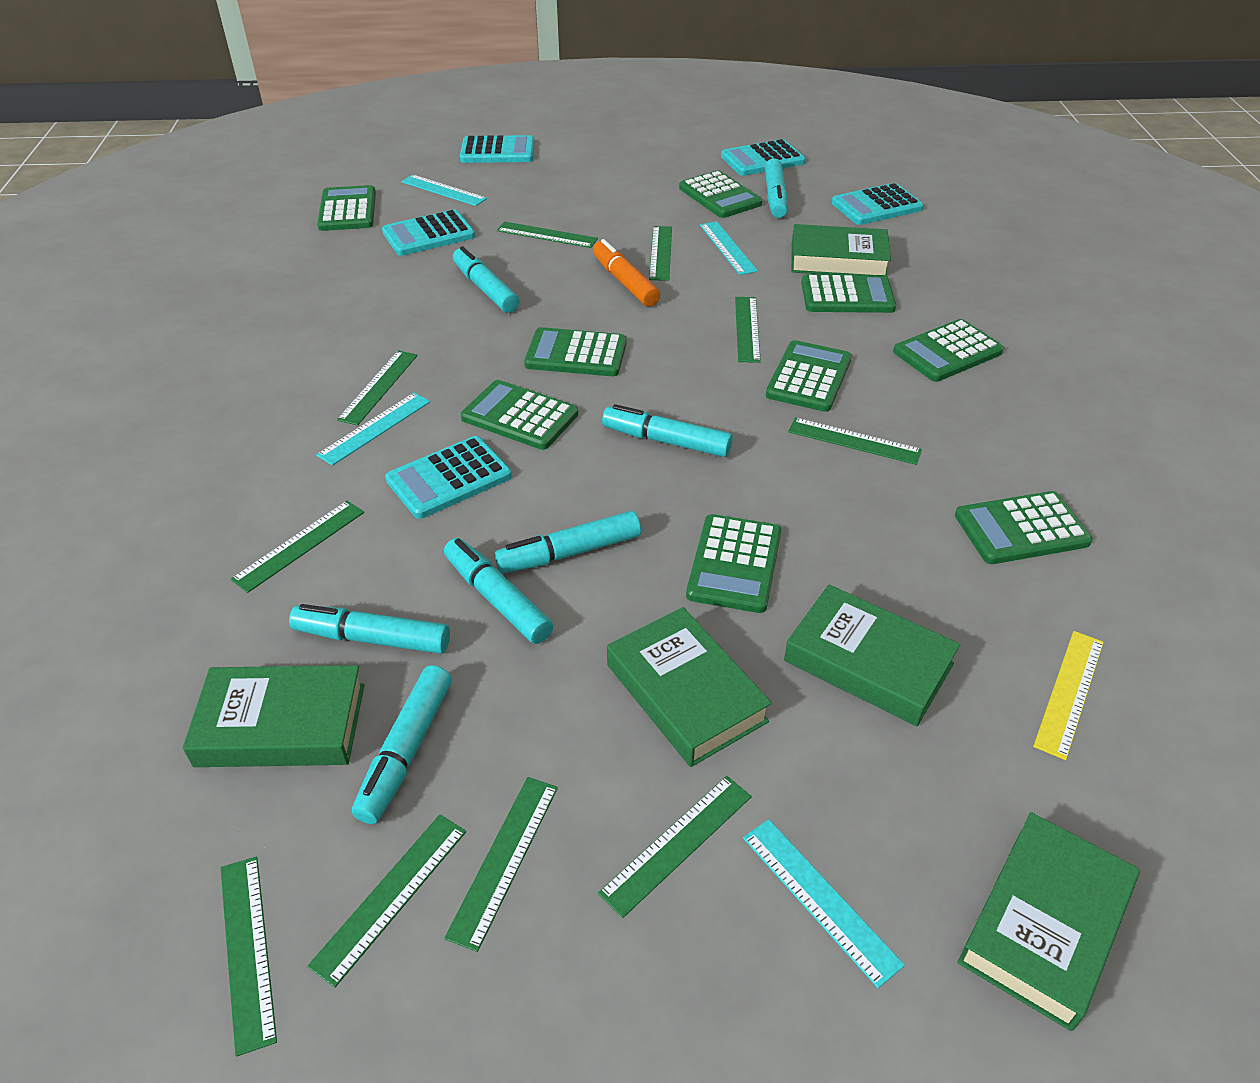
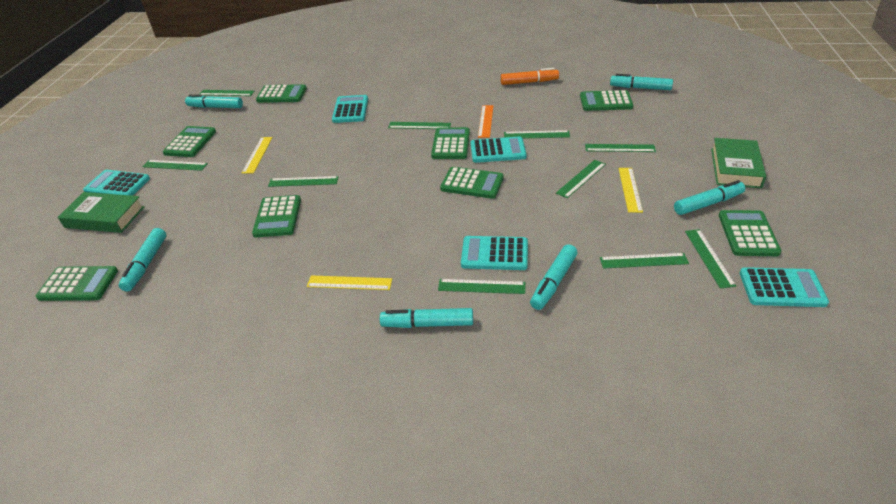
green book: 5 -> 2
green calculator: 9 -> 8
orange ruler: 0 -> 1
turquoise marker: 7 -> 6
turquoise ruler: 4 -> 0
yellow ruler: 1 -> 3

